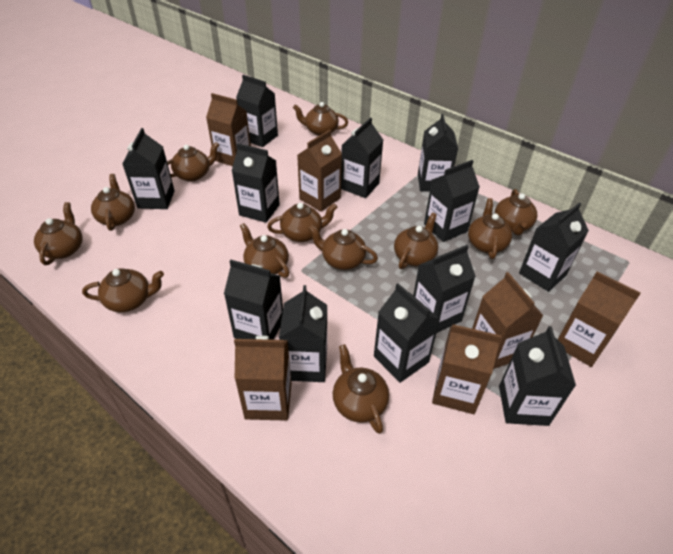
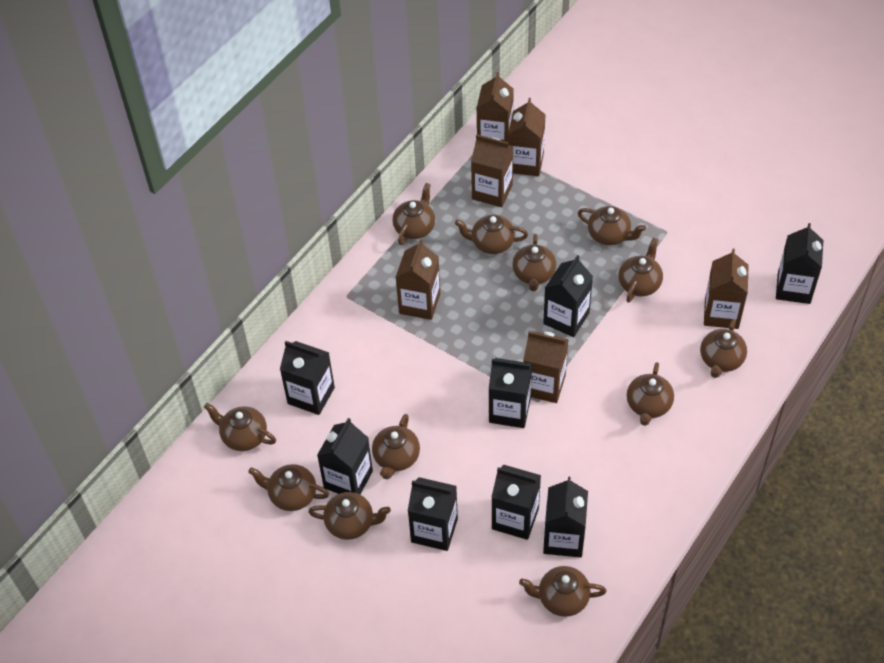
black carton: 12 -> 8

